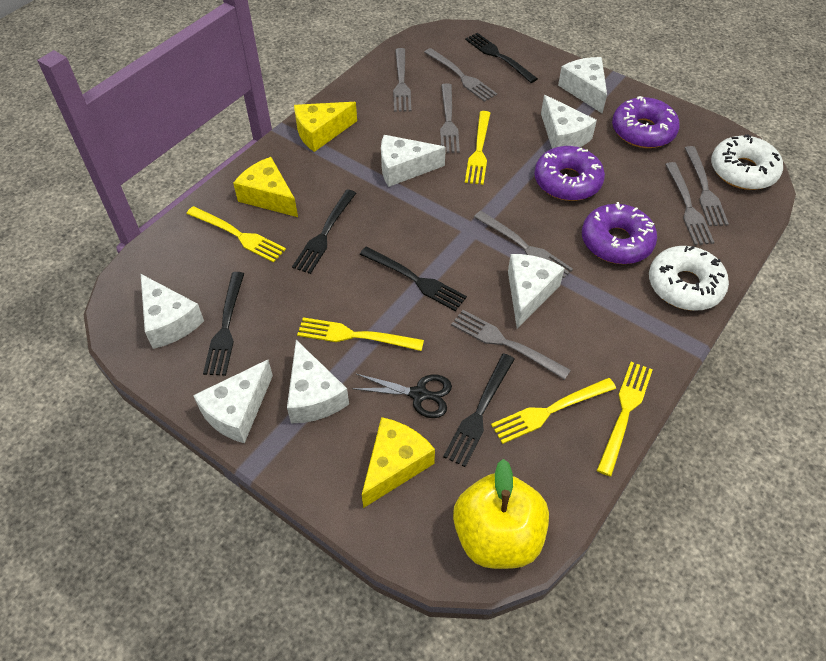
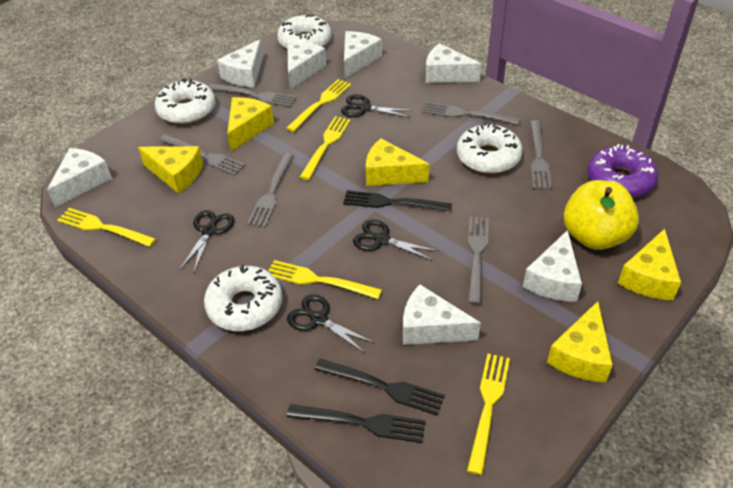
black fork: 5 -> 3
black scissors: 1 -> 4
grey fork: 7 -> 6
purple donut: 3 -> 1
white donut: 2 -> 4
yellow cheese: 3 -> 5

